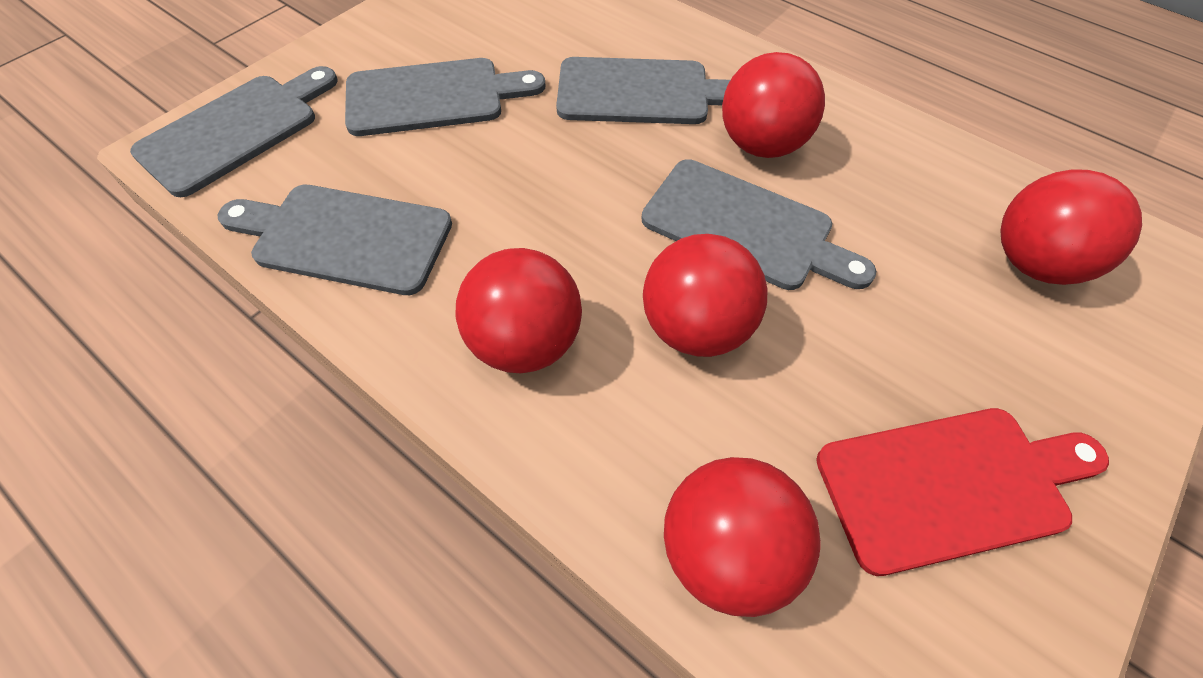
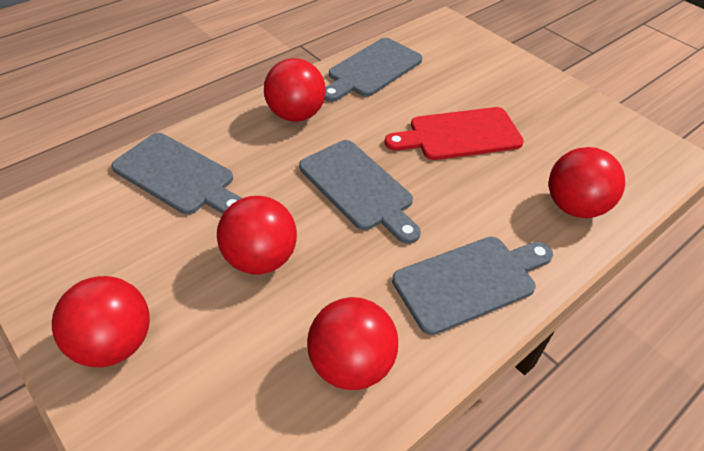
grey cutting board: 5 -> 4

